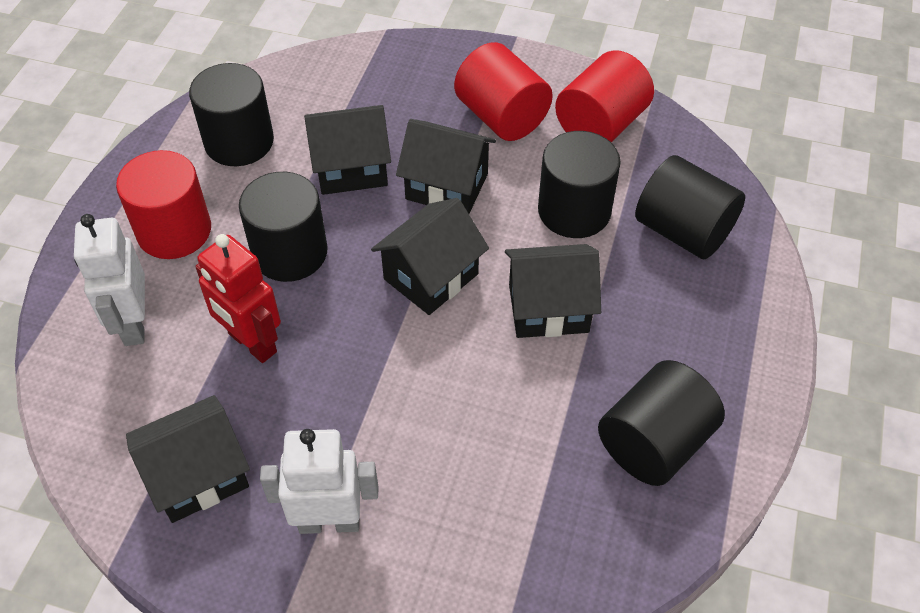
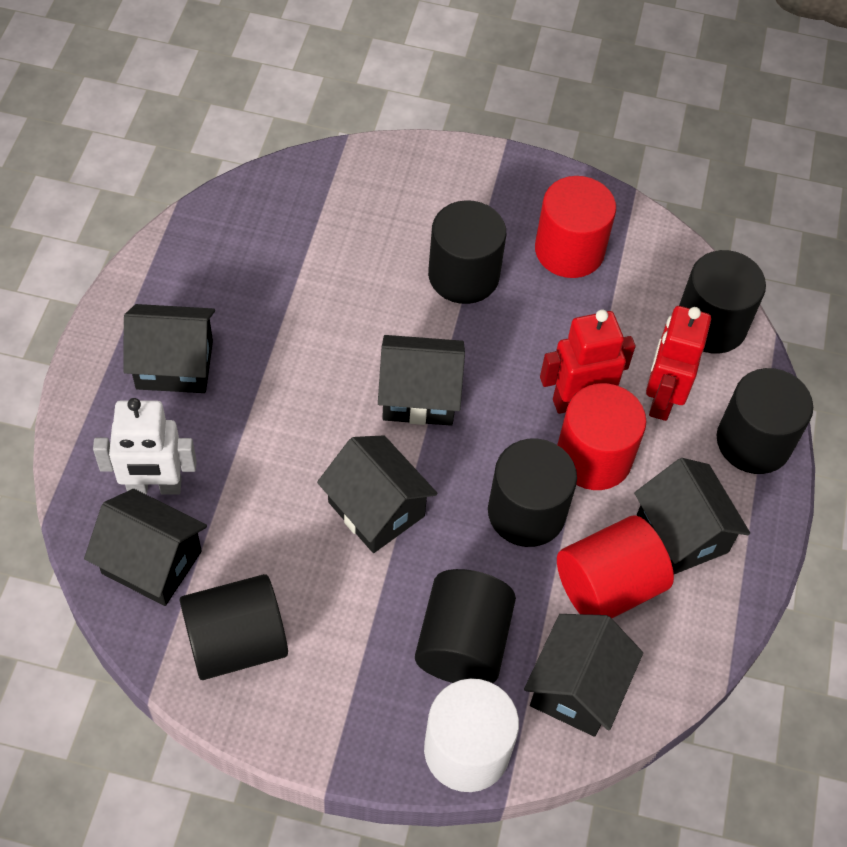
black cylinder: 5 -> 6
black house: 5 -> 6
red robot: 1 -> 2
white cylinder: 0 -> 1
white robot: 2 -> 1

